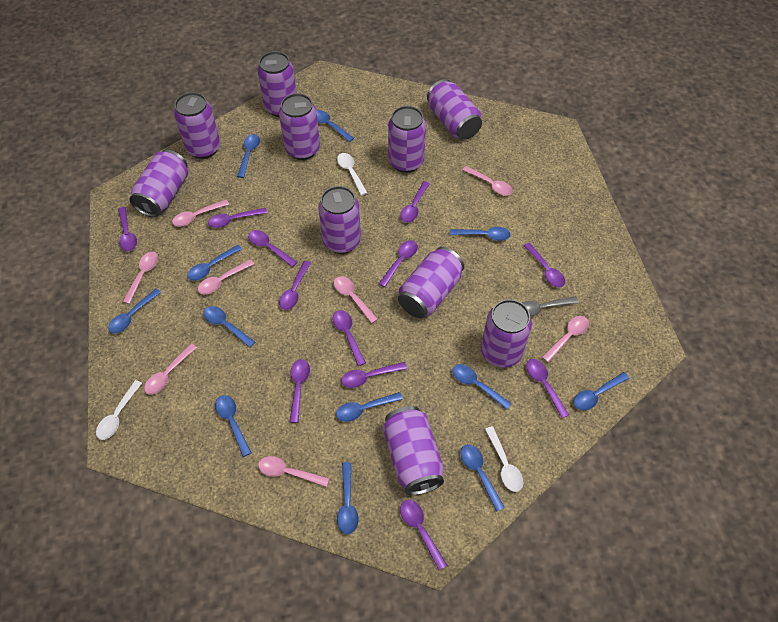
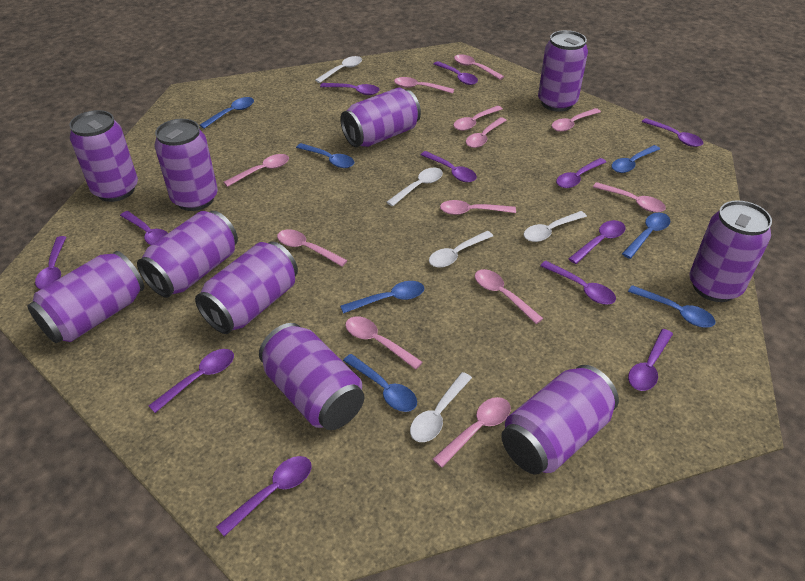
blue spoon: 12 -> 7
grey spoon: 1 -> 0
pink spoon: 8 -> 12
white spoon: 3 -> 5

